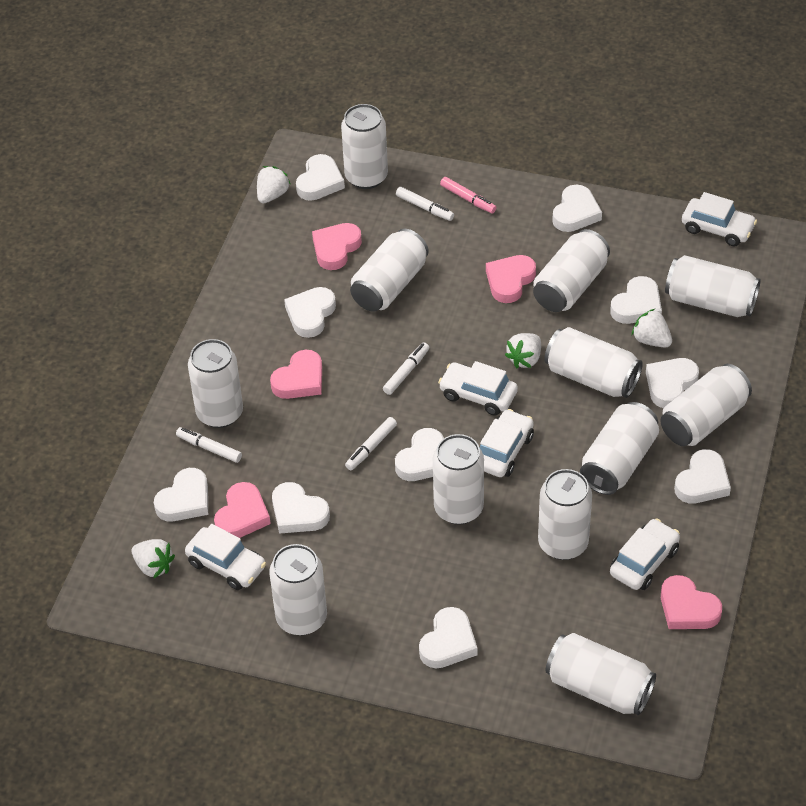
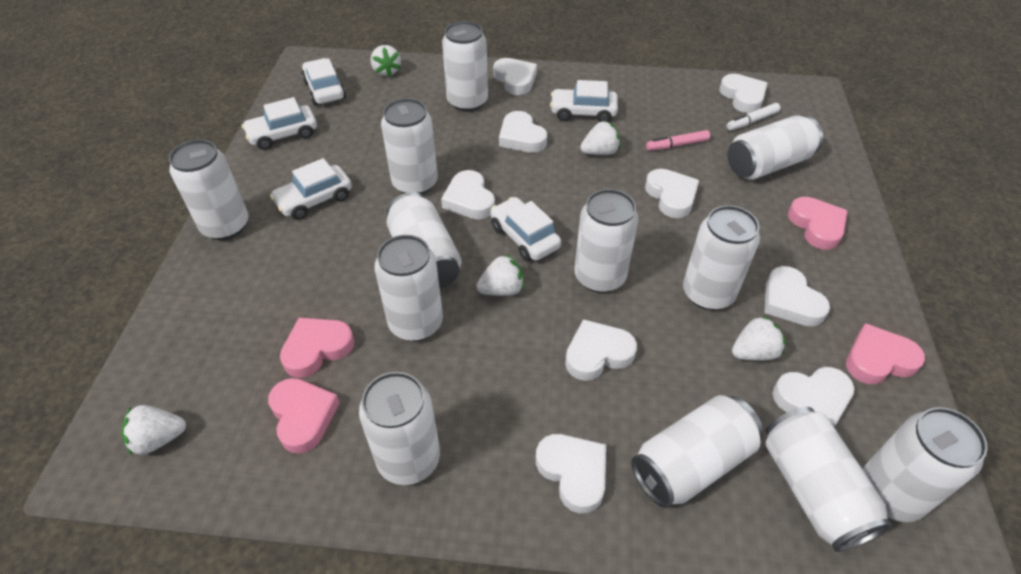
pink heart: 5 -> 4
white heart: 10 -> 9
white marker: 4 -> 1
white strawberry: 4 -> 5

